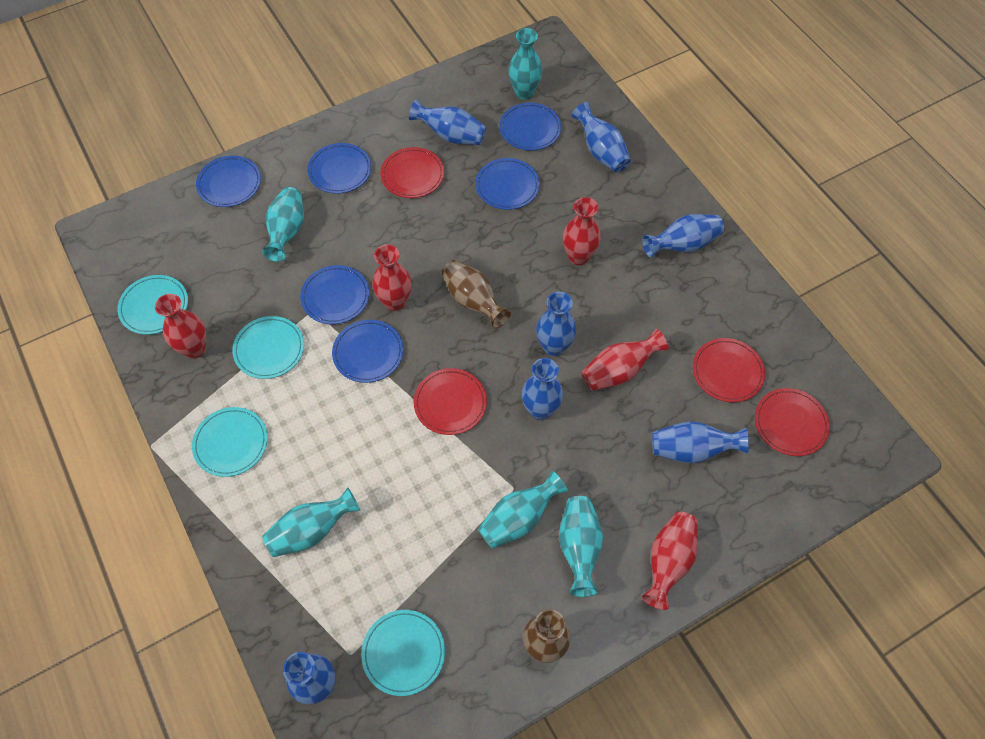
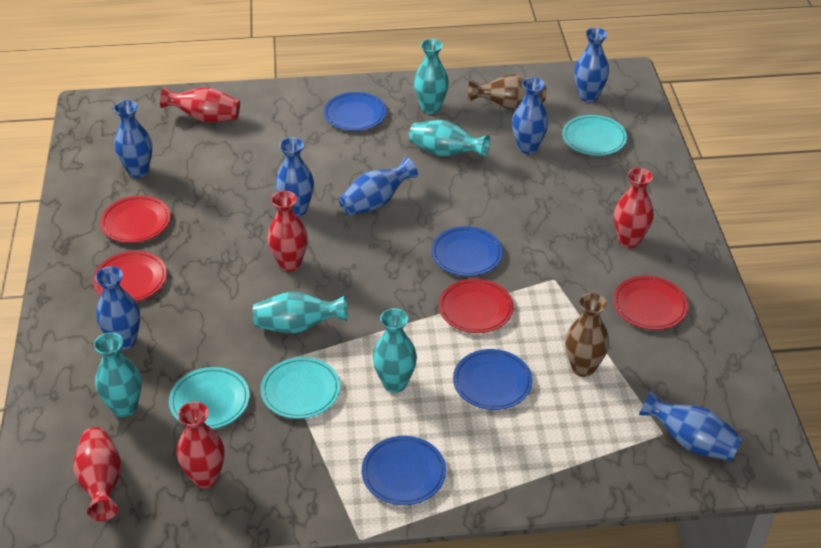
blue plate: 6 -> 4
turquoise plate: 4 -> 3

